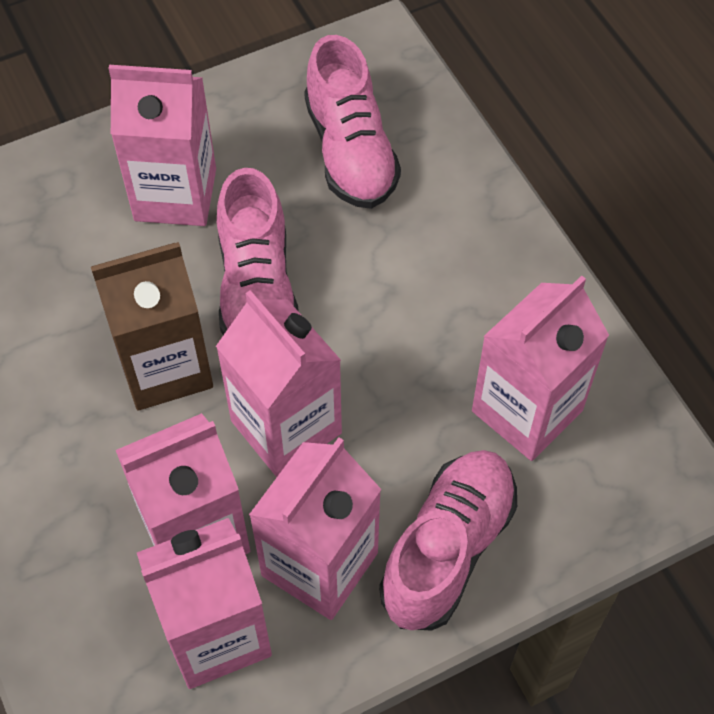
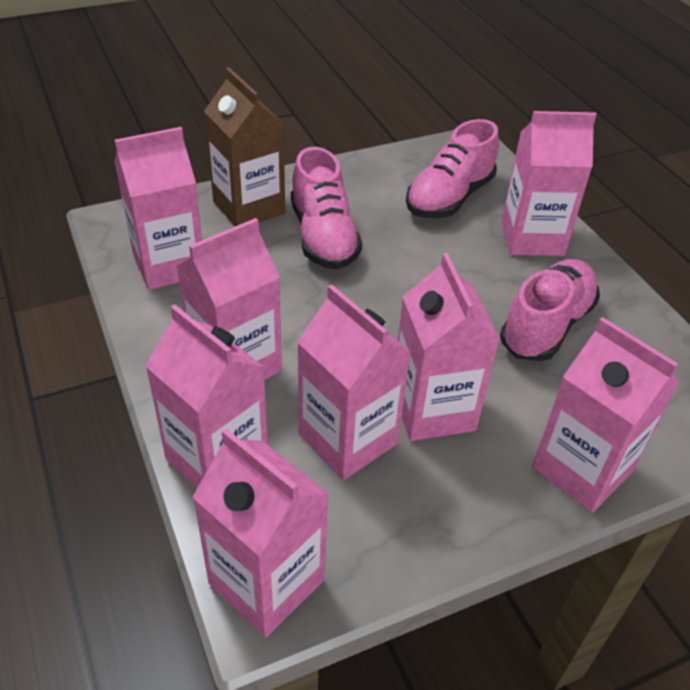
pink carton: 6 -> 8

